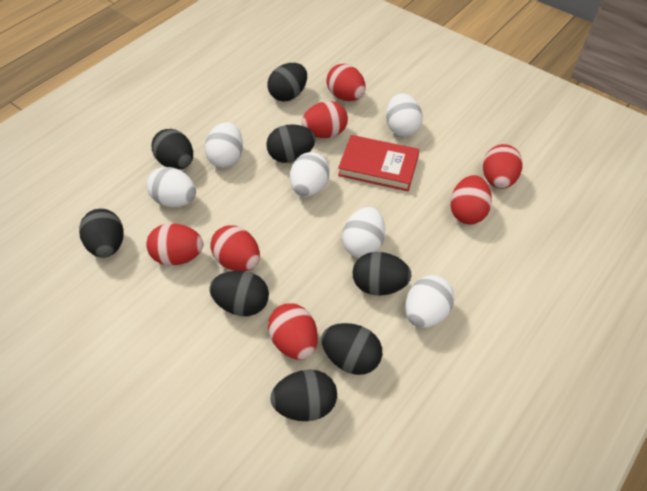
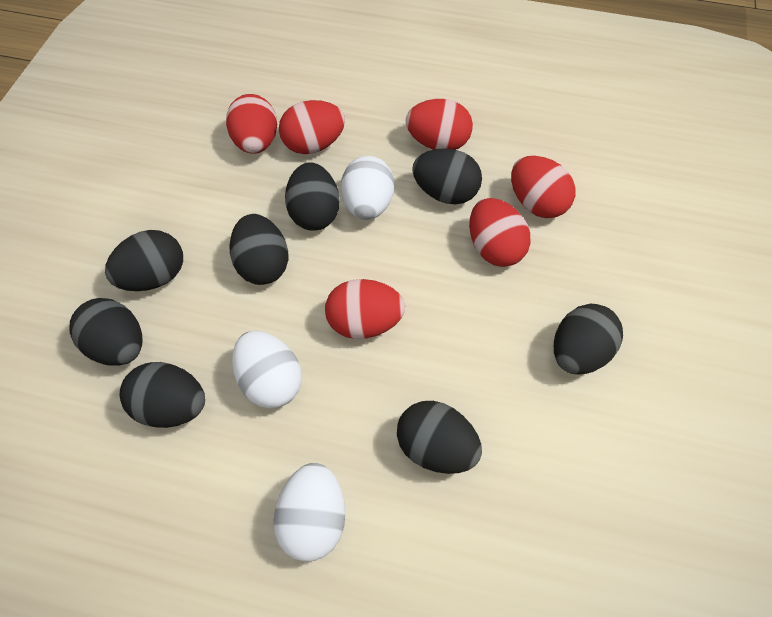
red book: 1 -> 0
red egg: 7 -> 6
white egg: 6 -> 3

